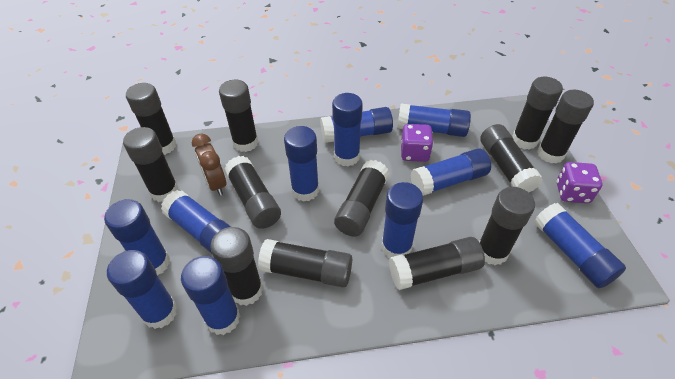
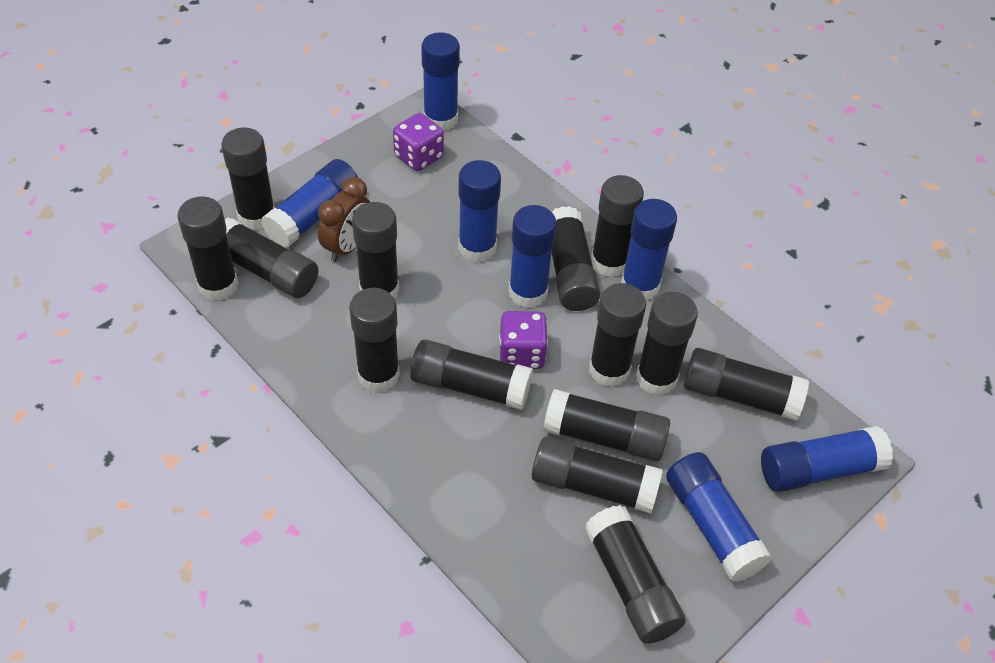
black glue stick: 12 -> 14
blue glue stick: 11 -> 7

